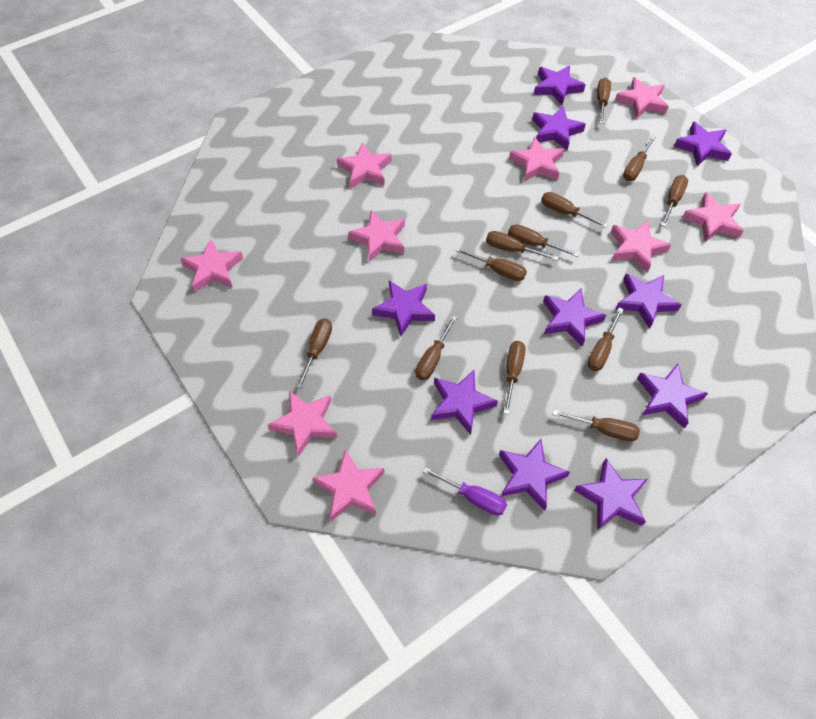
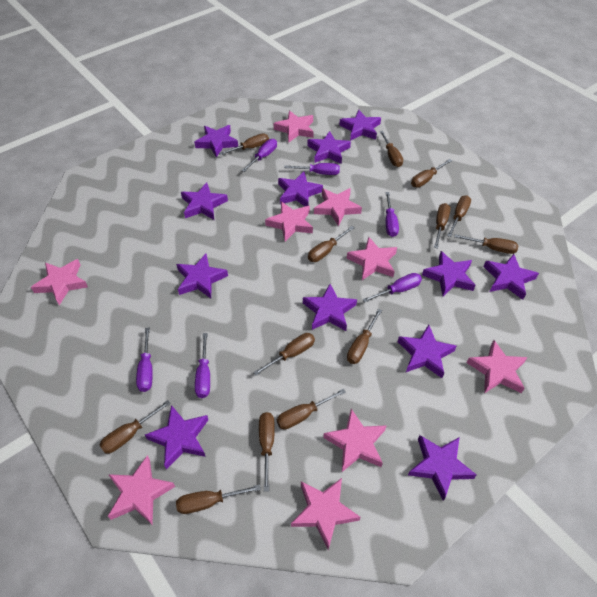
brown screwdriver: 12 -> 13
purple screwdriver: 1 -> 6
purple star: 10 -> 12

